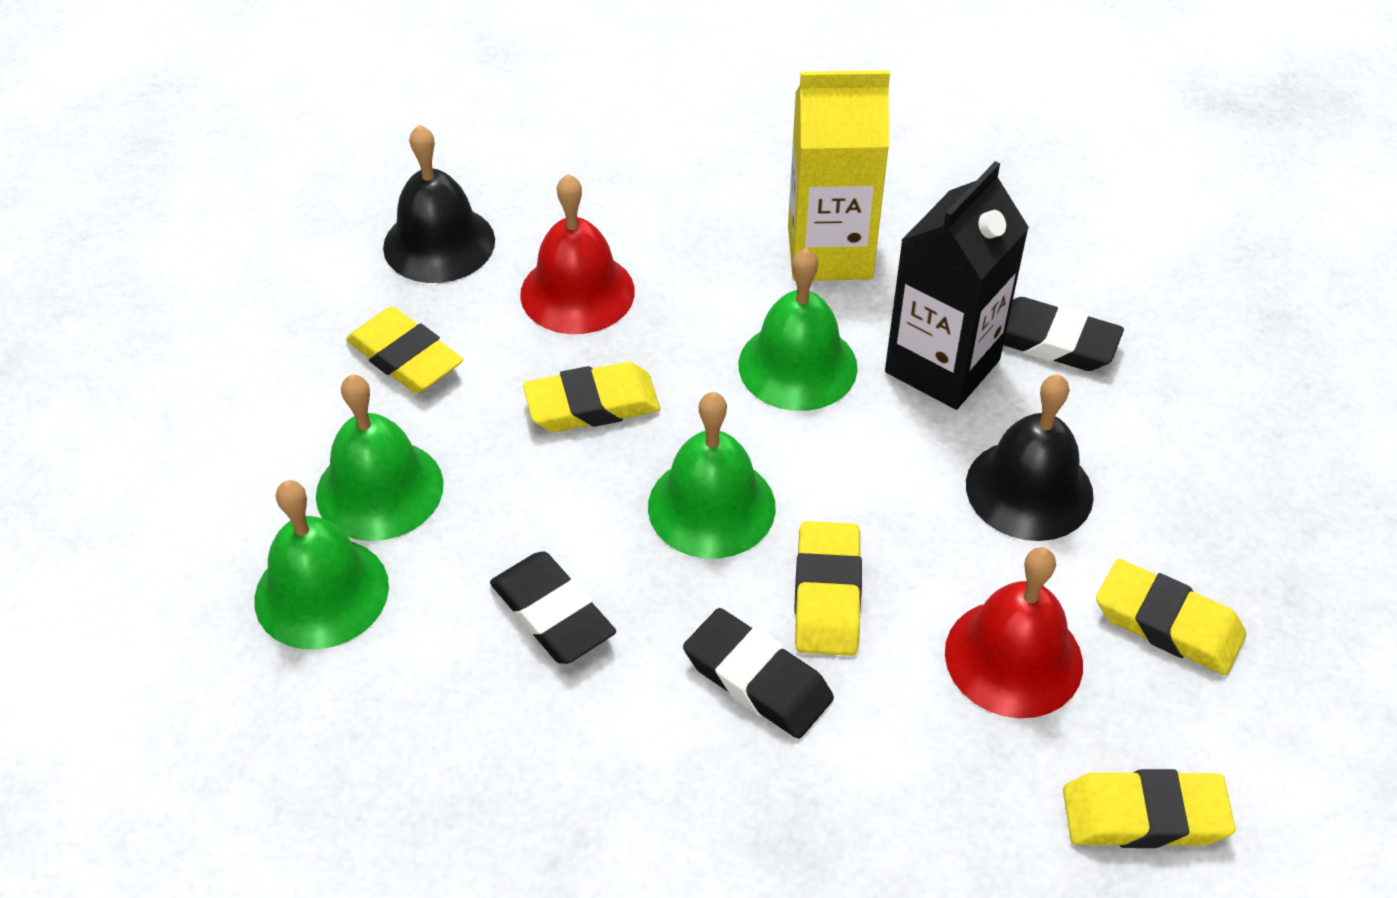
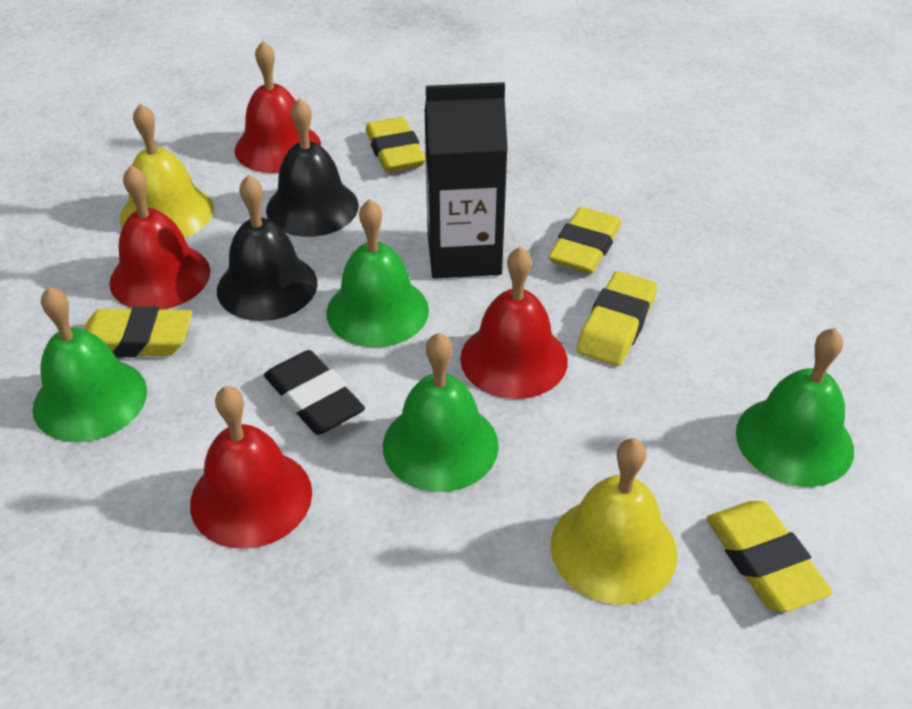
black eraser: 3 -> 1
red bell: 2 -> 4
yellow bell: 0 -> 2
yellow carton: 1 -> 0

